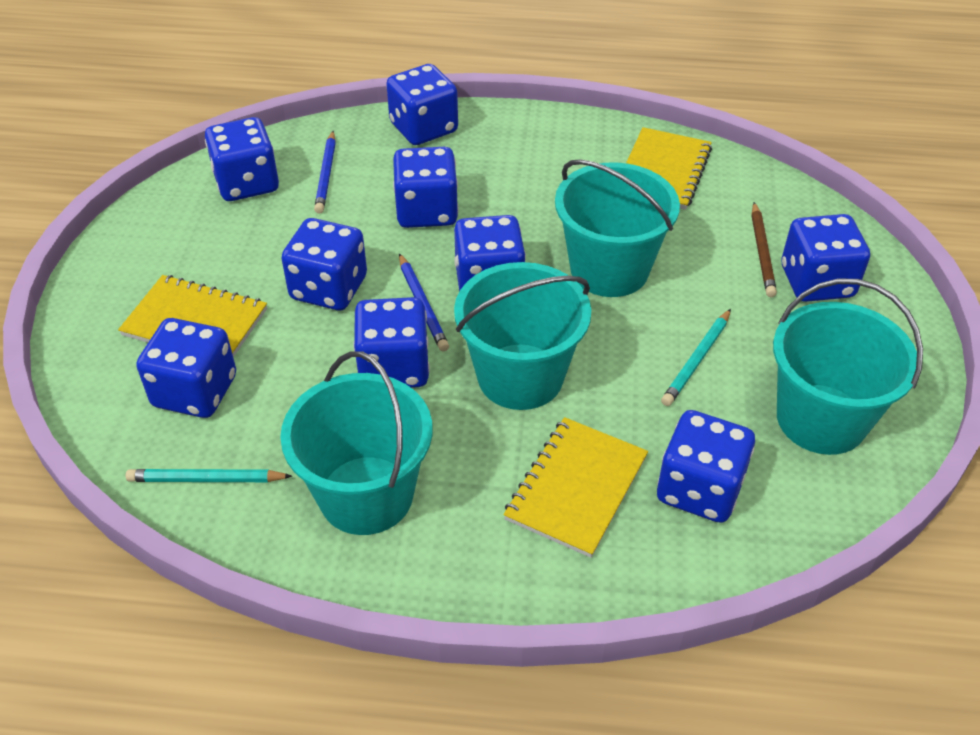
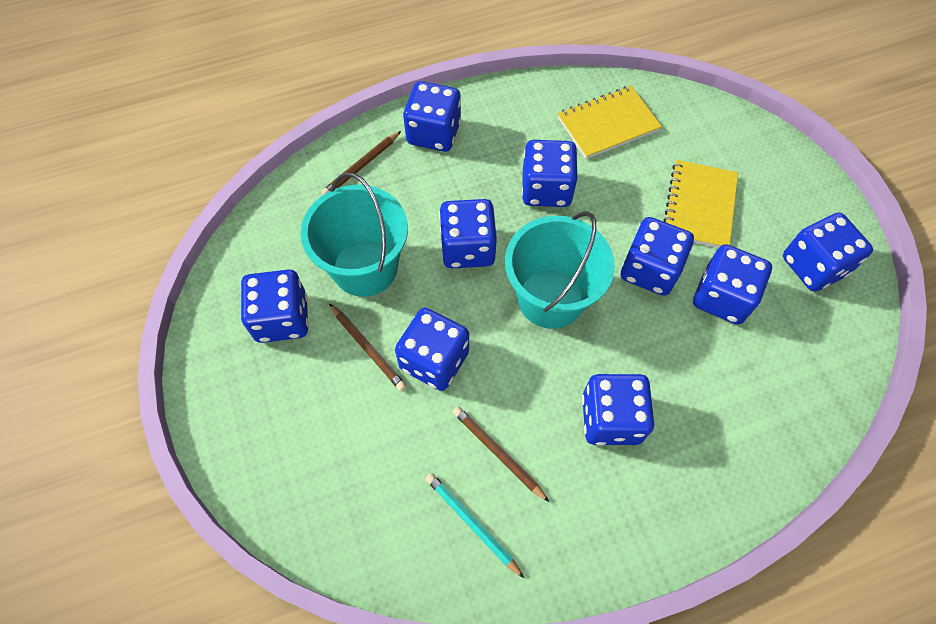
blue pencil: 2 -> 0
brown pencil: 1 -> 3
turquoise bucket: 4 -> 2
turquoise pencil: 2 -> 1
yellow notebook: 3 -> 2

